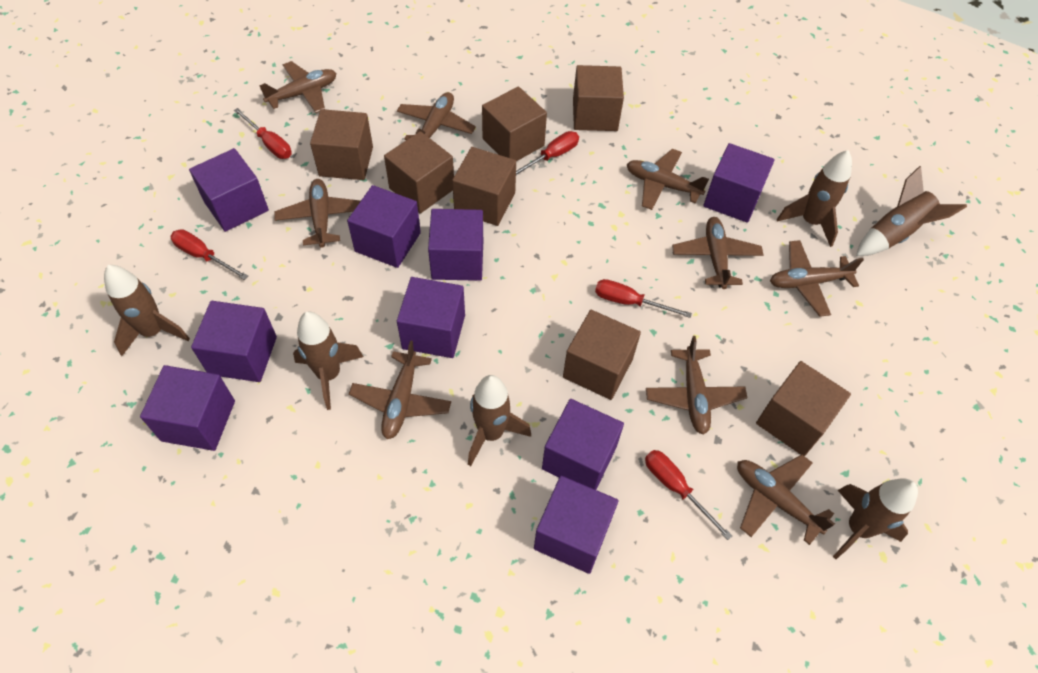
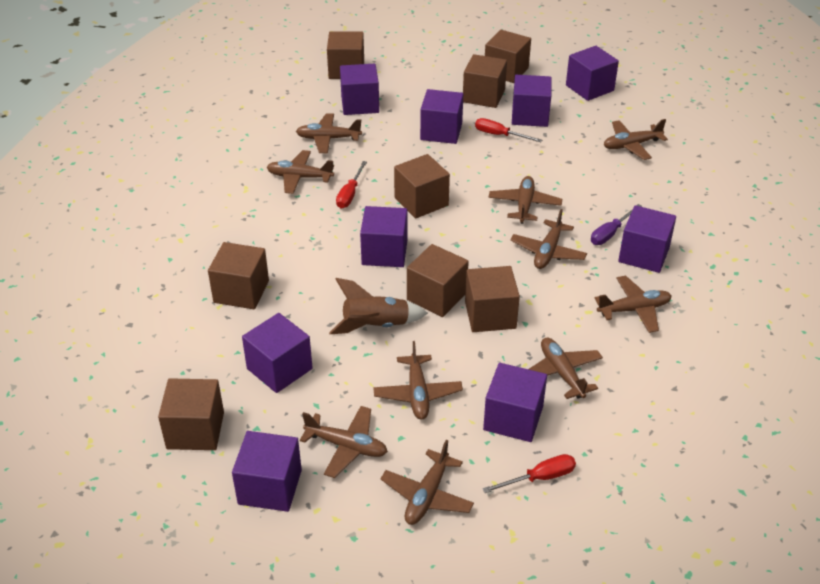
brown cube: 7 -> 8
brown plane: 9 -> 10
brown rocket: 6 -> 1
purple screwdriver: 0 -> 1
red screwdriver: 5 -> 3

